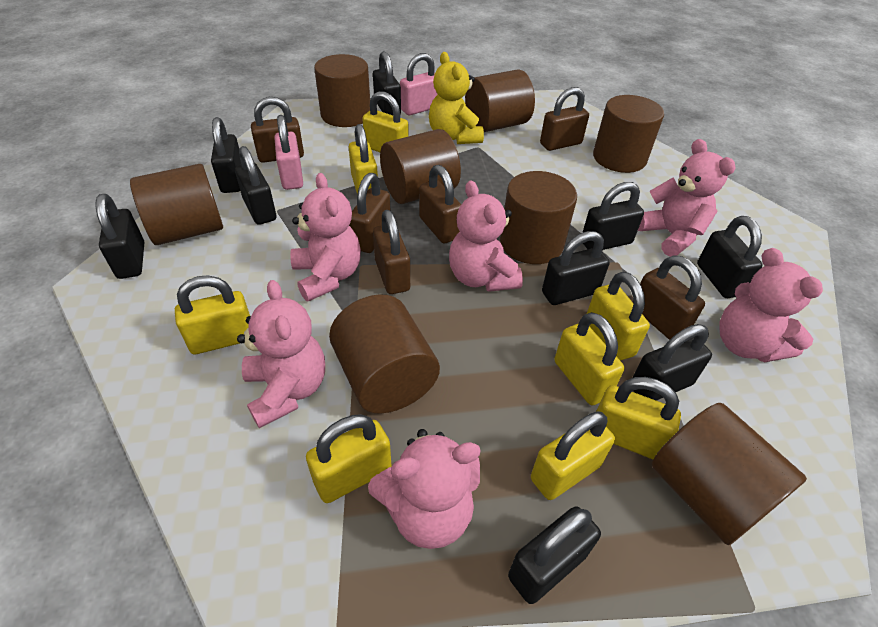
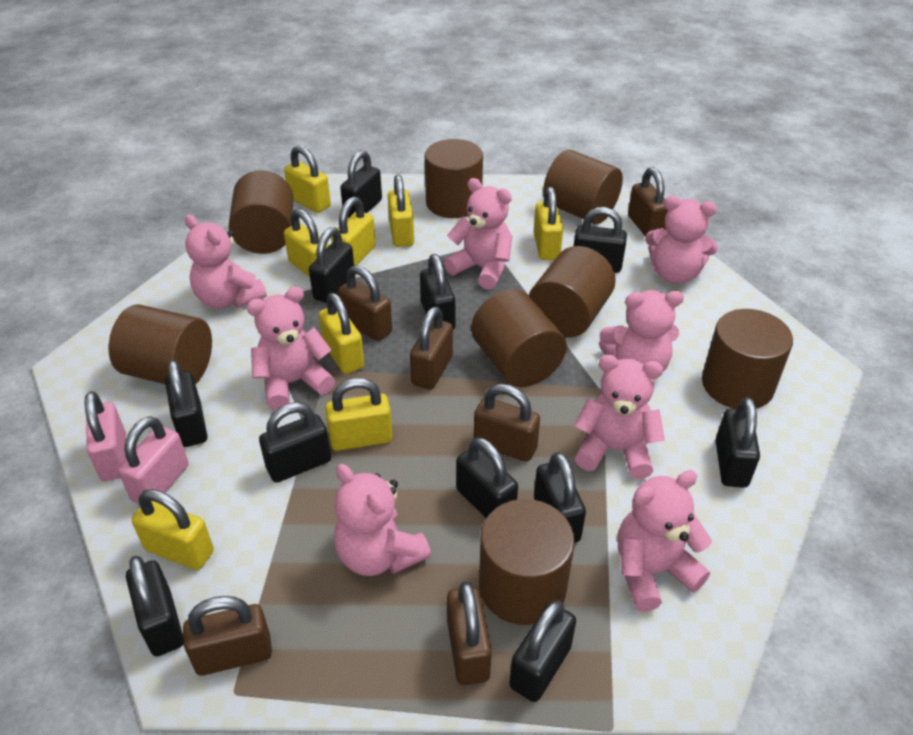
black padlock: 9 -> 11
pink teddy bear: 6 -> 8
yellow teddy bear: 1 -> 0

